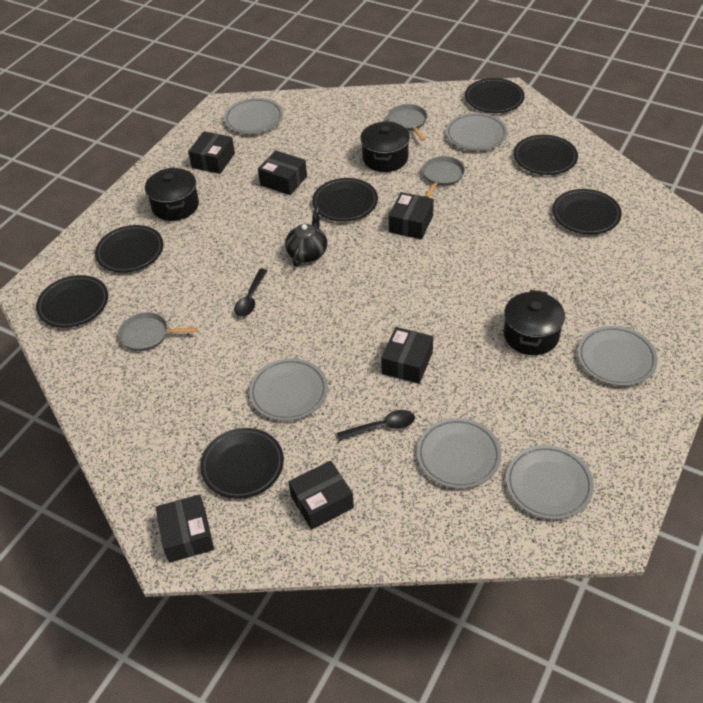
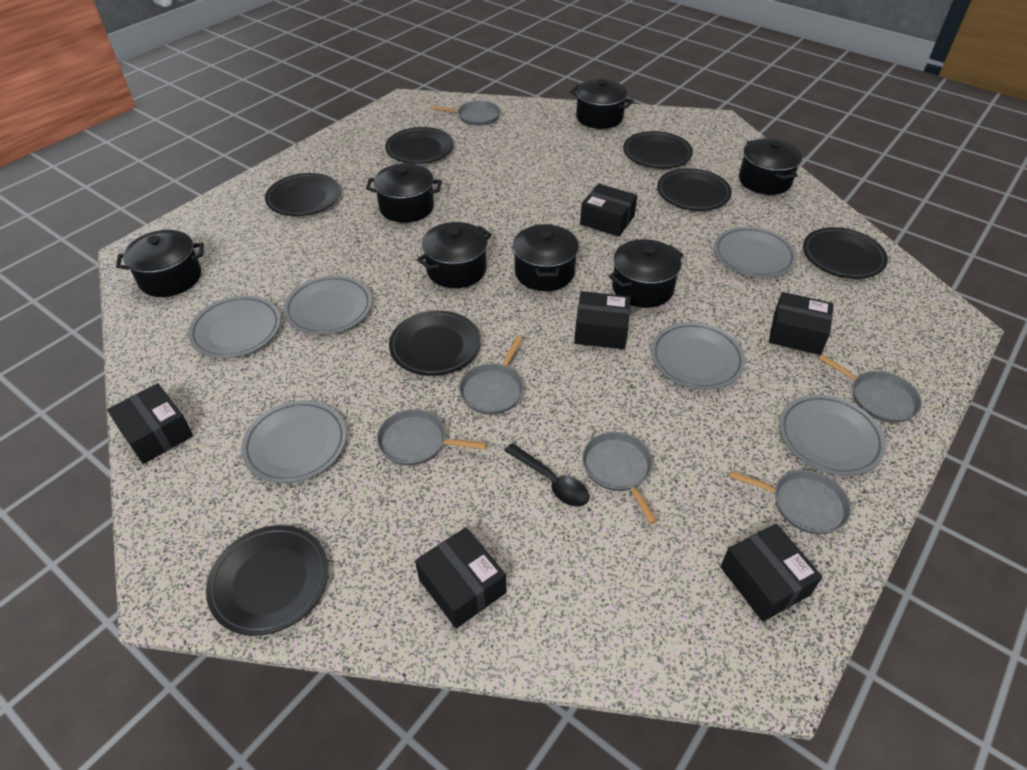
black pot: 3 -> 7
black spoon: 2 -> 1
black teapot: 1 -> 0
grey pan: 3 -> 6

